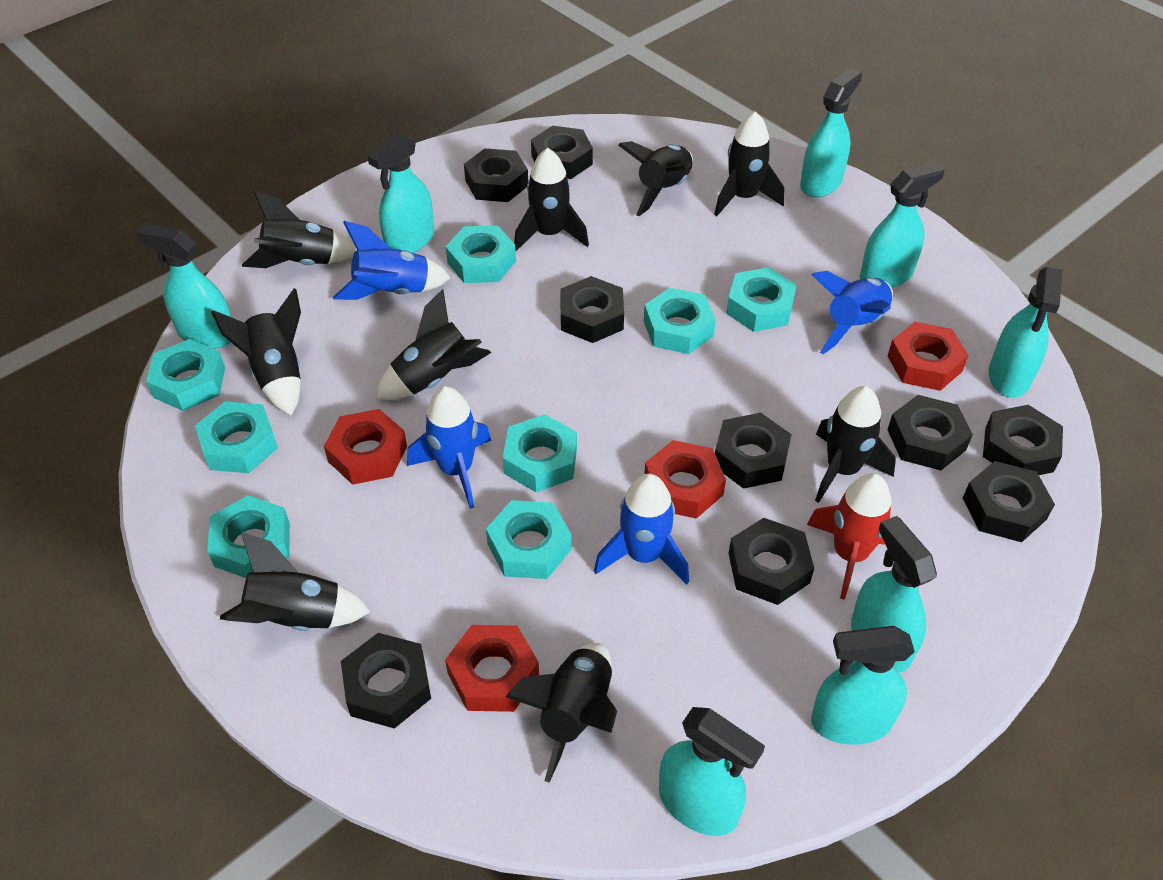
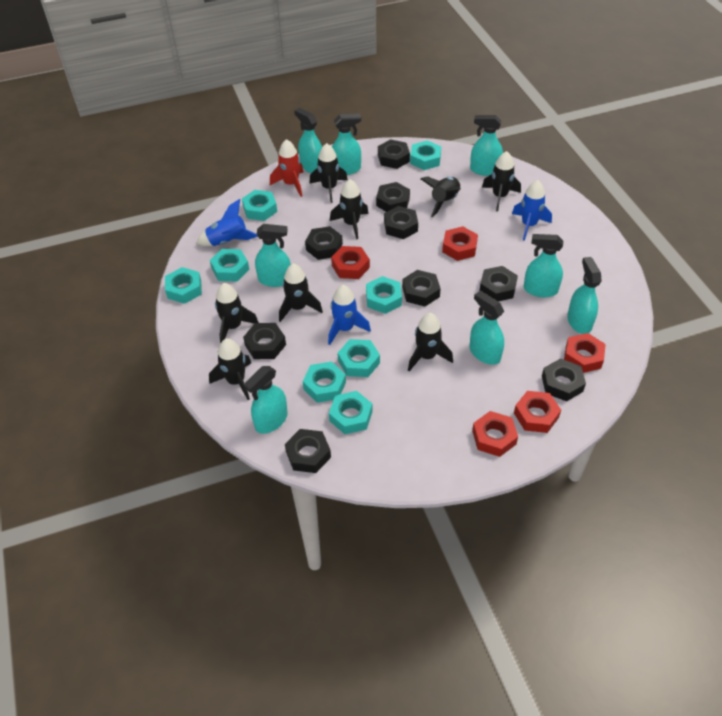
black rocket: 9 -> 8
blue rocket: 4 -> 3
red nut: 4 -> 5

